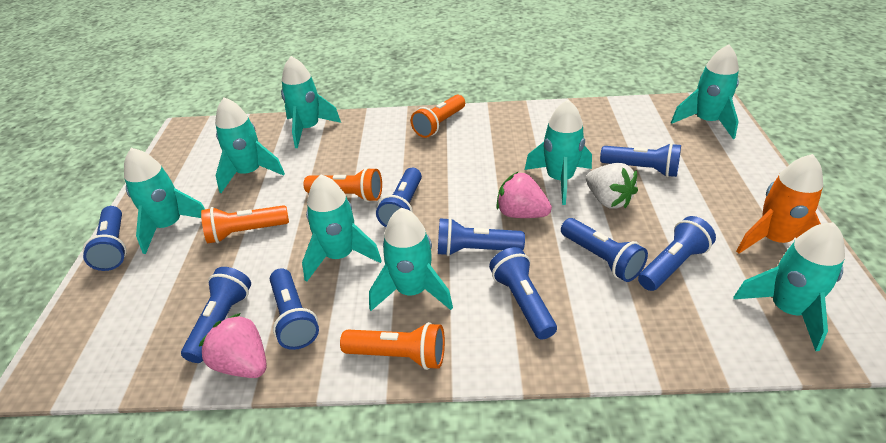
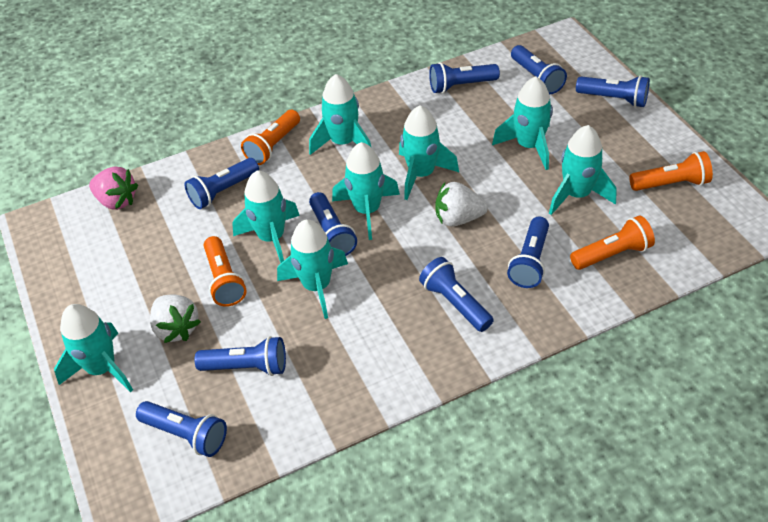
orange rocket: 1 -> 0
pink strawberry: 2 -> 1
white strawberry: 1 -> 2

